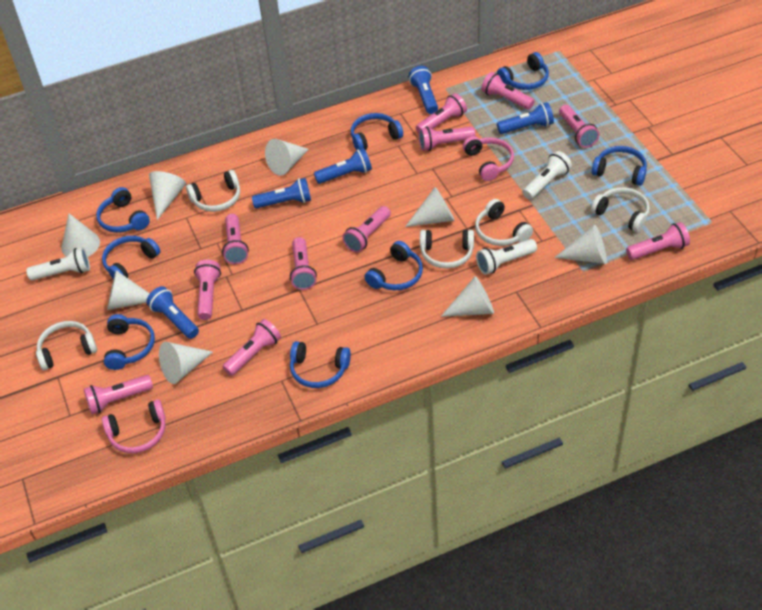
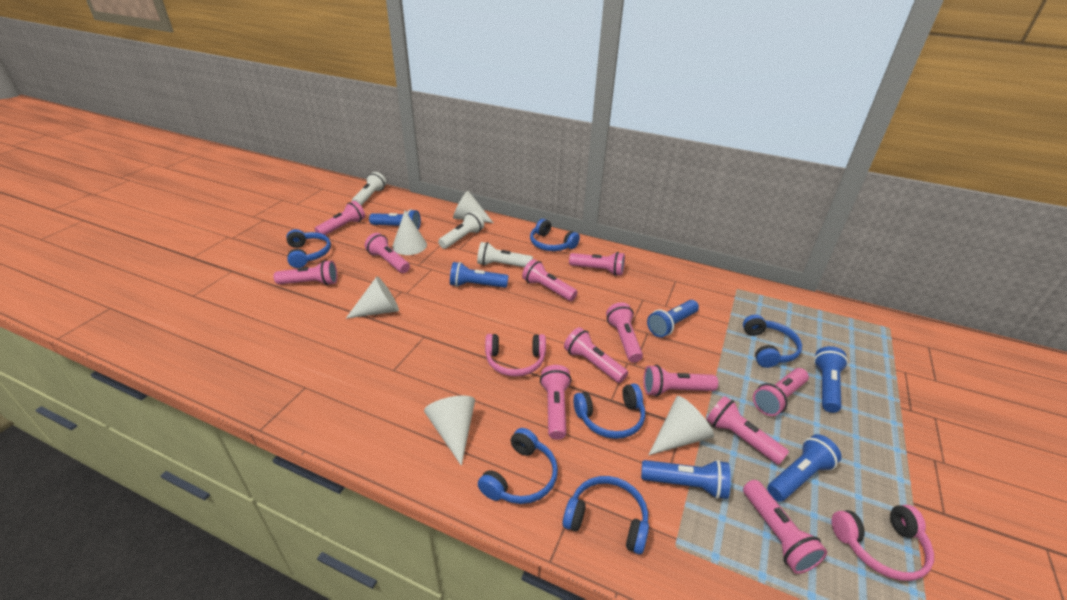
blue flashlight: 5 -> 6
blue headphones: 8 -> 6
pink flashlight: 11 -> 12
white cone: 8 -> 5
white headphones: 5 -> 0

